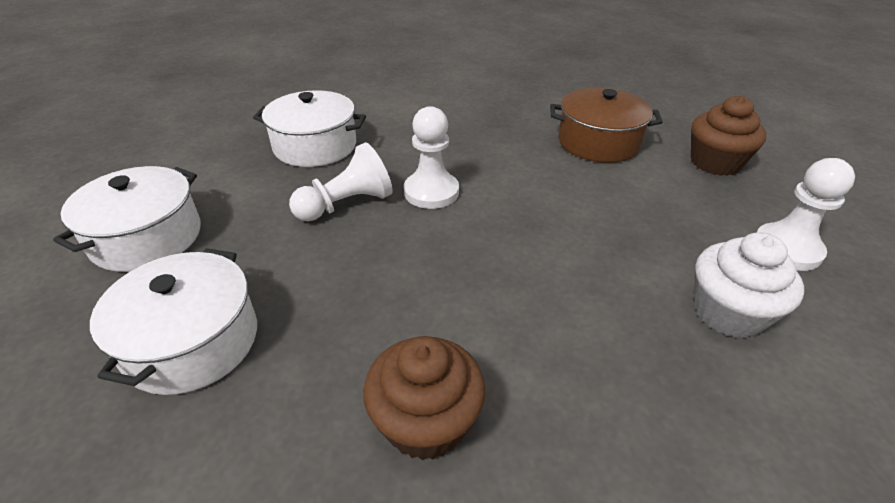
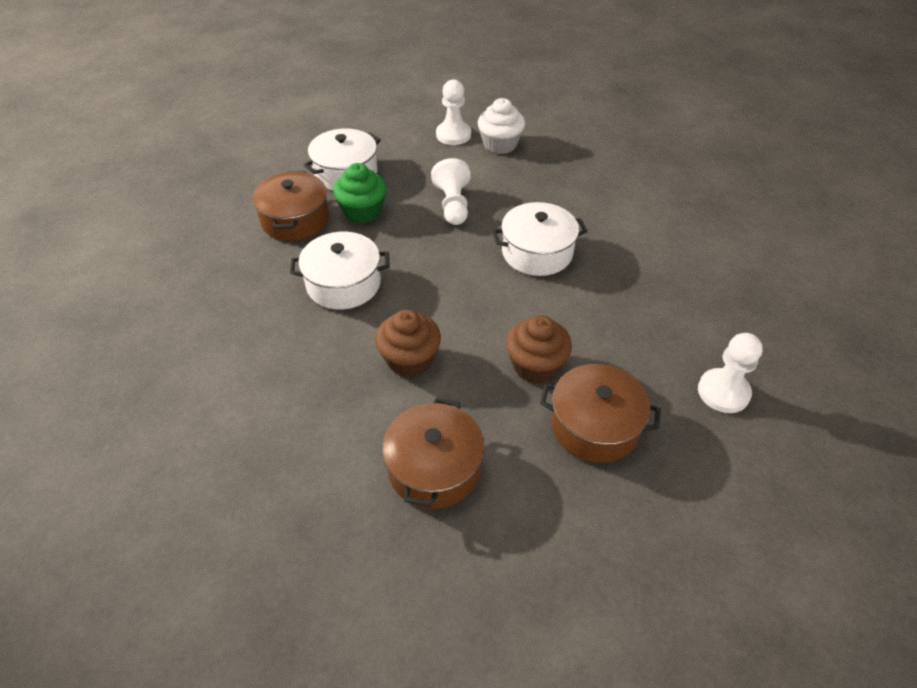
brown pot: 1 -> 3
green cupcake: 0 -> 1

